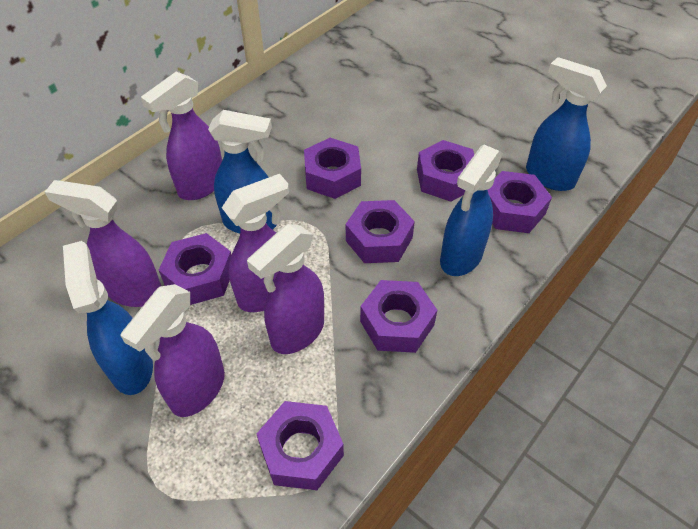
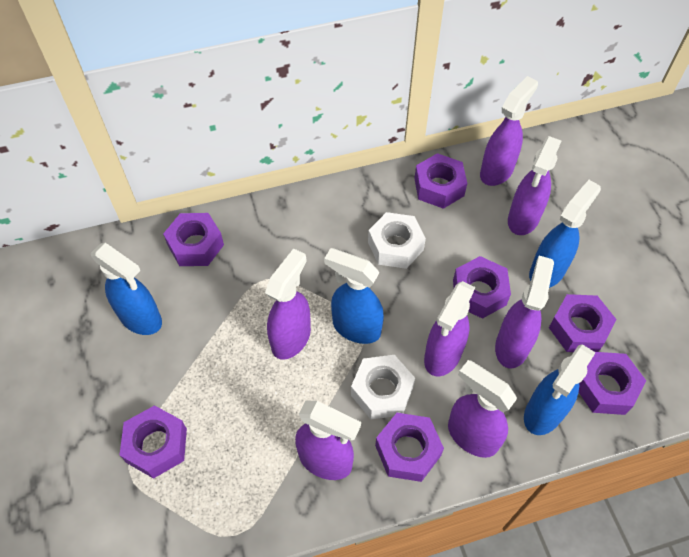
purple spray bottle: 5 -> 7
white nut: 0 -> 2

